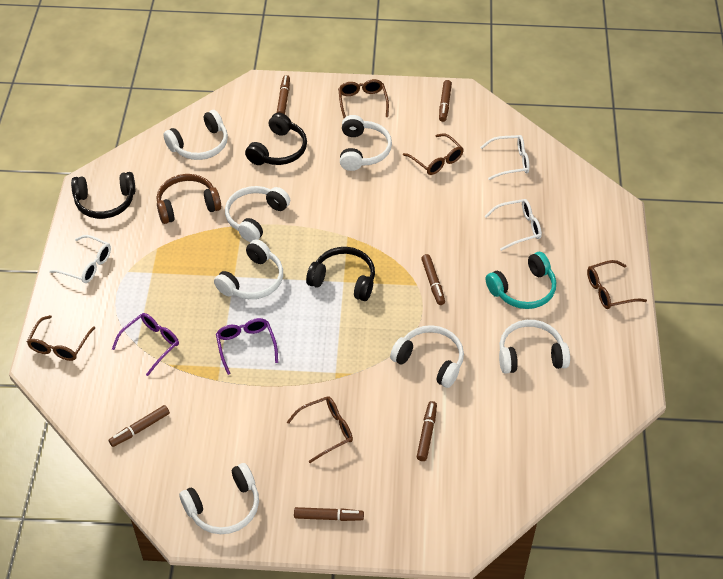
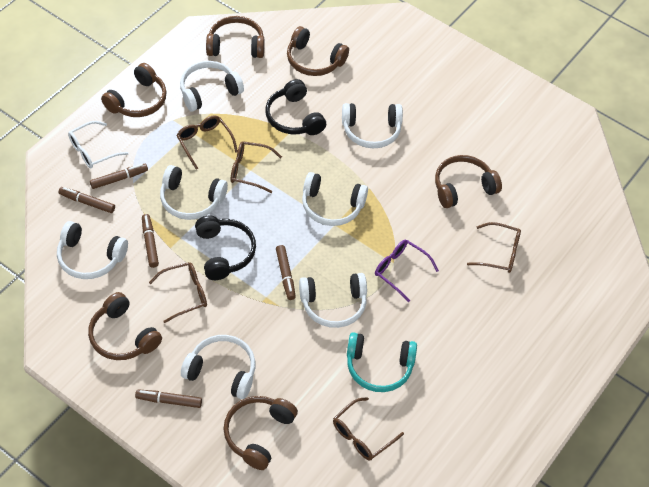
black headphones: 3 -> 2
brown headphones: 1 -> 6
brown marker: 6 -> 5
purple glasses: 2 -> 1
white glasses: 3 -> 1

